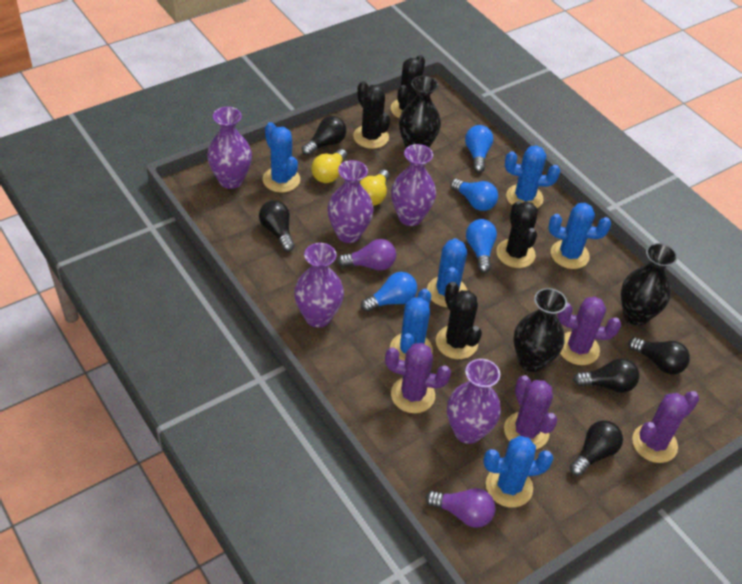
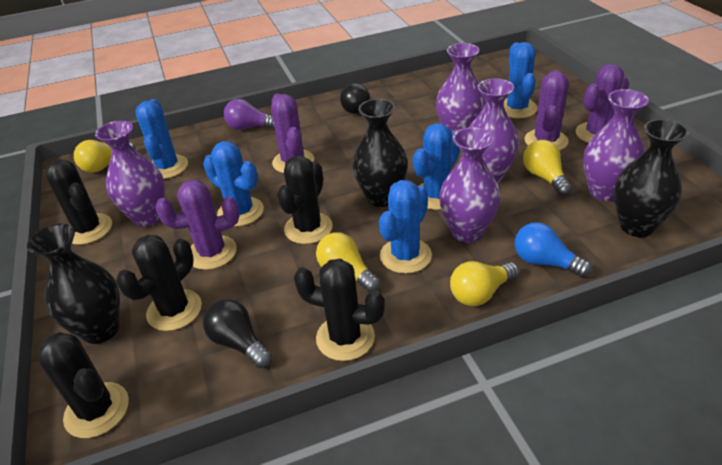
black cactus: 4 -> 5
black light bulb: 5 -> 2
blue cactus: 6 -> 5
blue light bulb: 4 -> 1
purple light bulb: 2 -> 1
yellow light bulb: 2 -> 4

